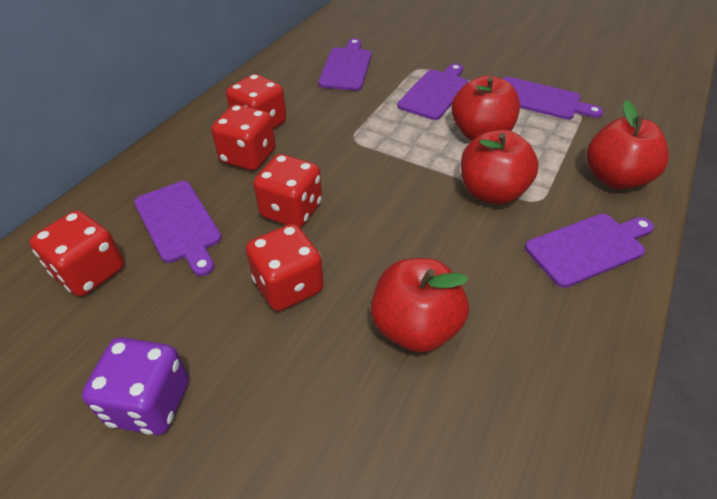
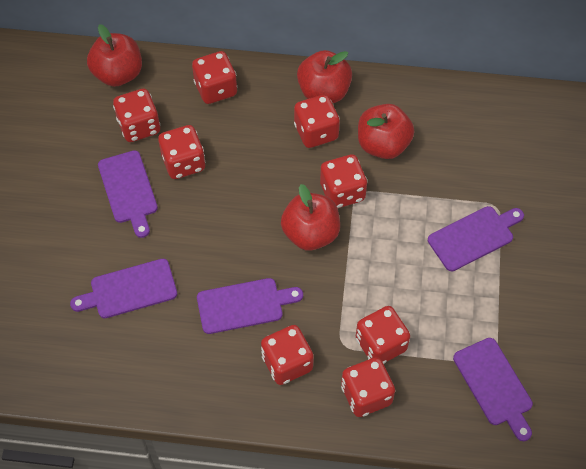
purple dice: 1 -> 0
red dice: 5 -> 8

